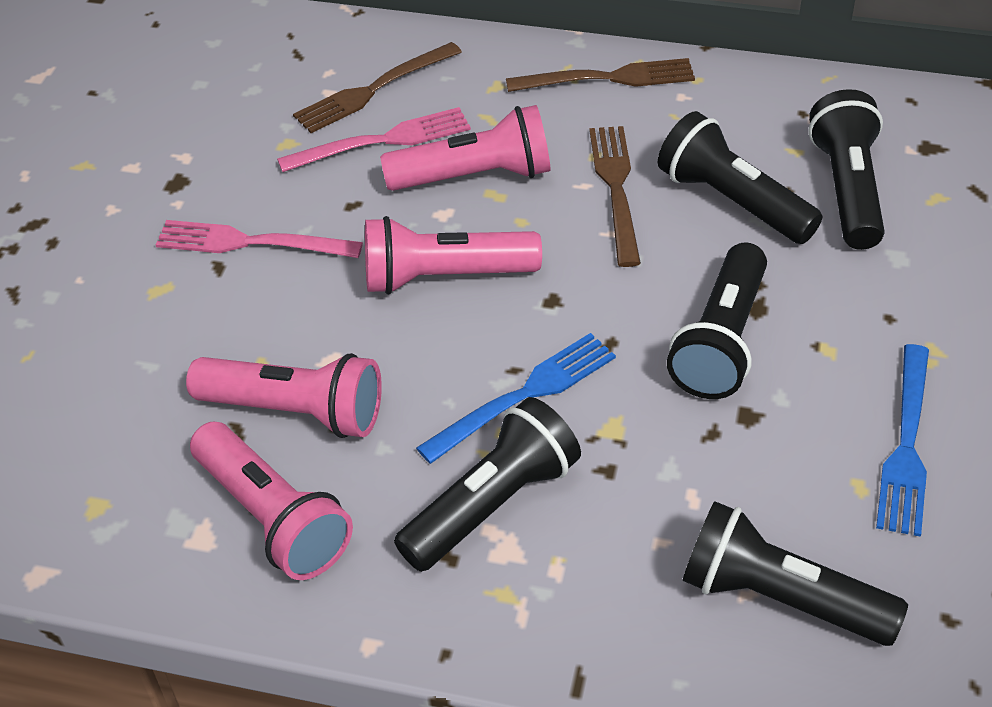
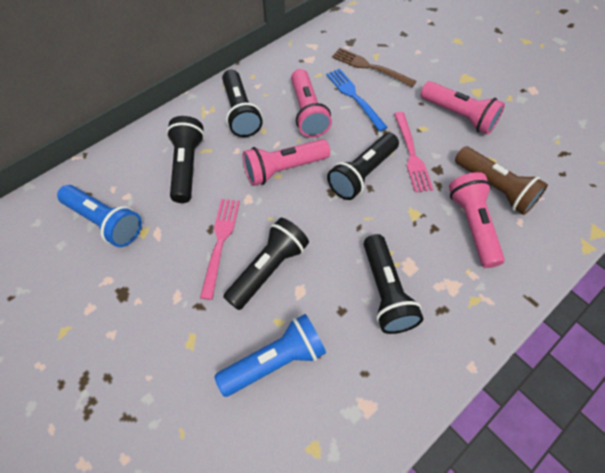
blue flashlight: 0 -> 2
blue fork: 2 -> 1
brown flashlight: 0 -> 1
brown fork: 3 -> 1

